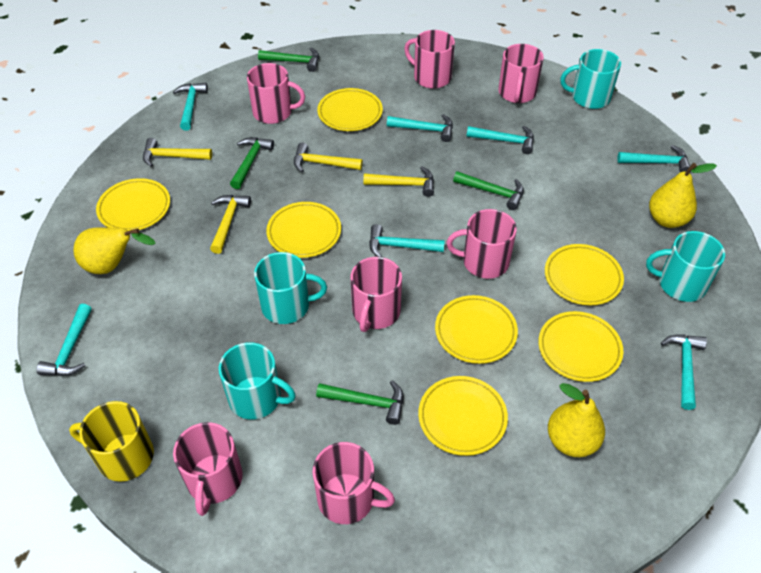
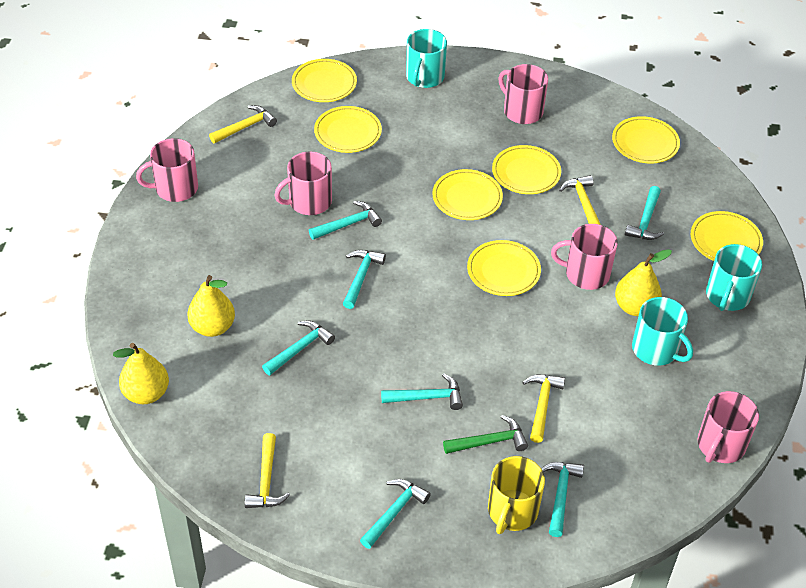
green hammer: 4 -> 1
pink mug: 7 -> 5
turquoise mug: 4 -> 3

